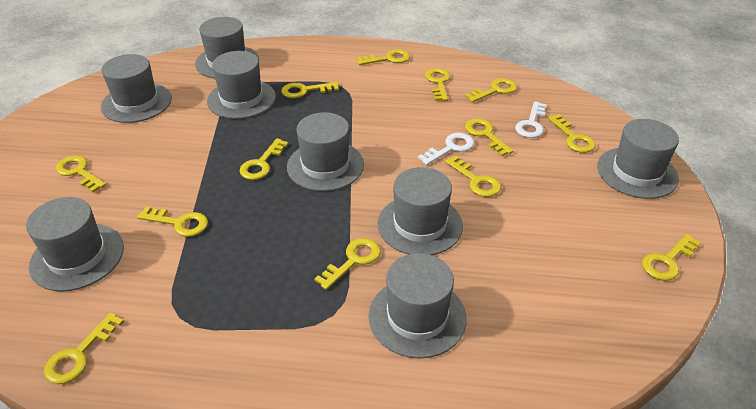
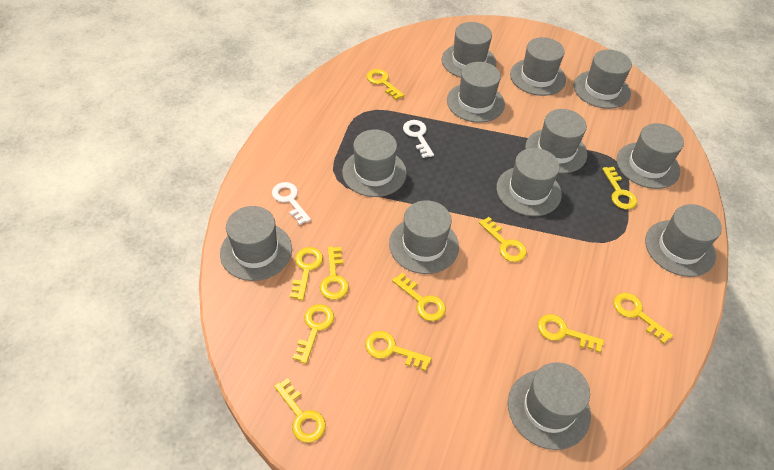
grey hat: 8 -> 12
yellow key: 13 -> 11

